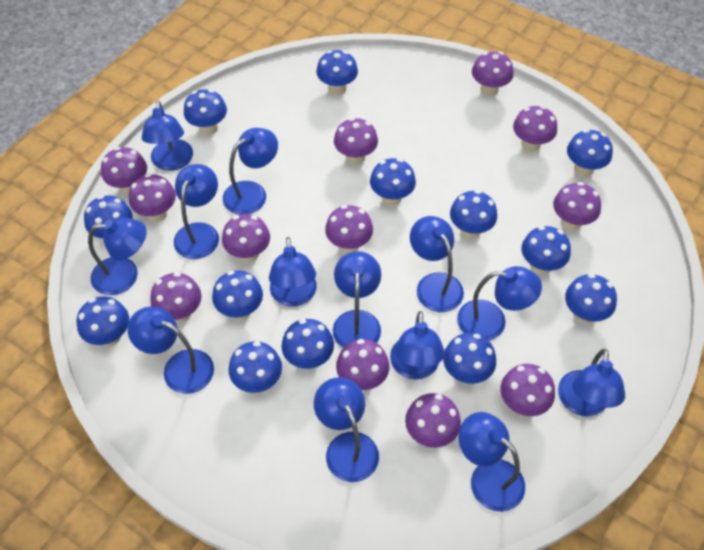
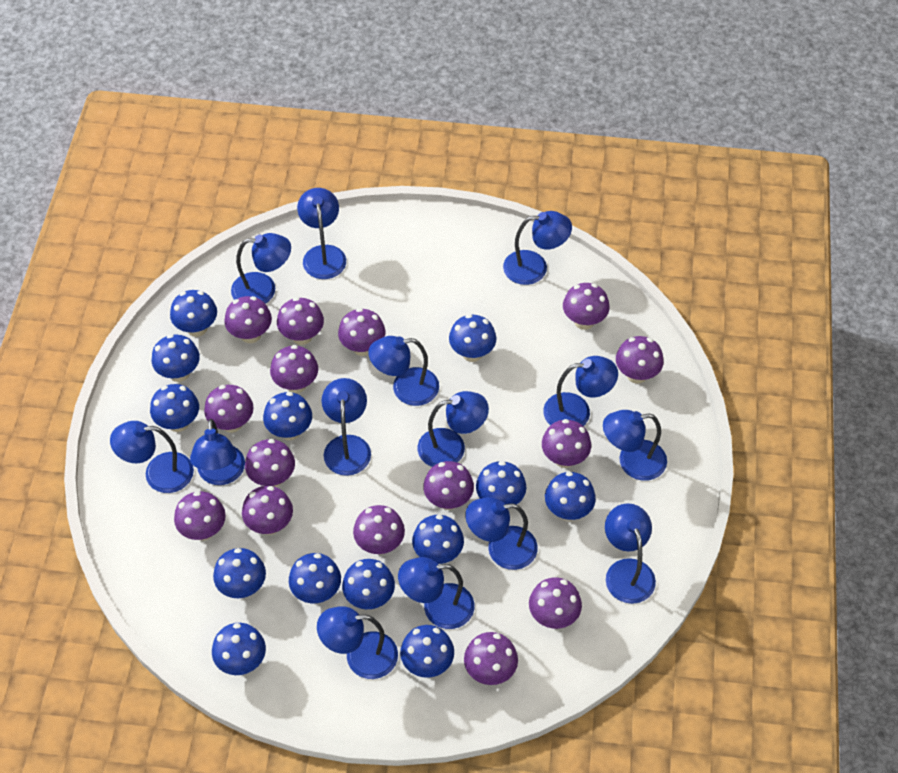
blue lamp: 13 -> 14
purple mushroom: 12 -> 15

